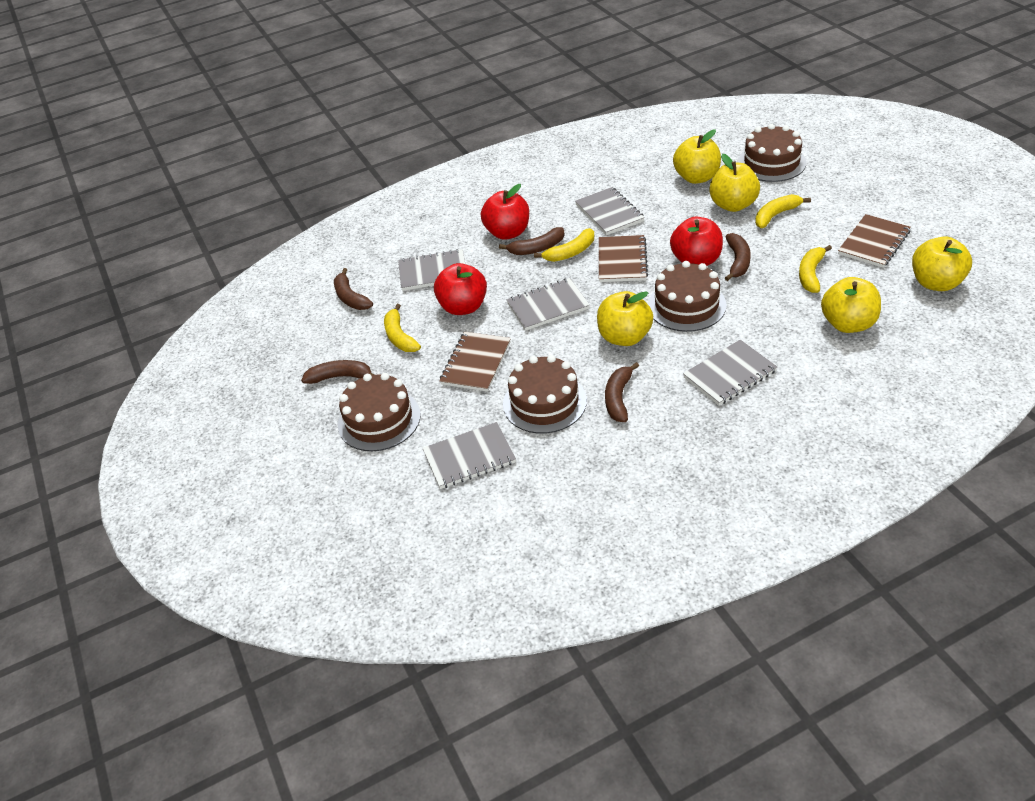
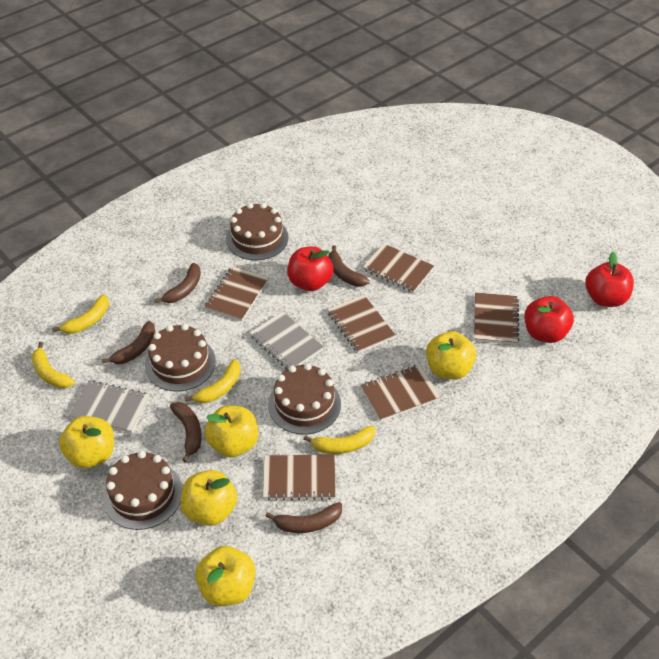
brown notebook: 3 -> 6
grey notebook: 5 -> 2

